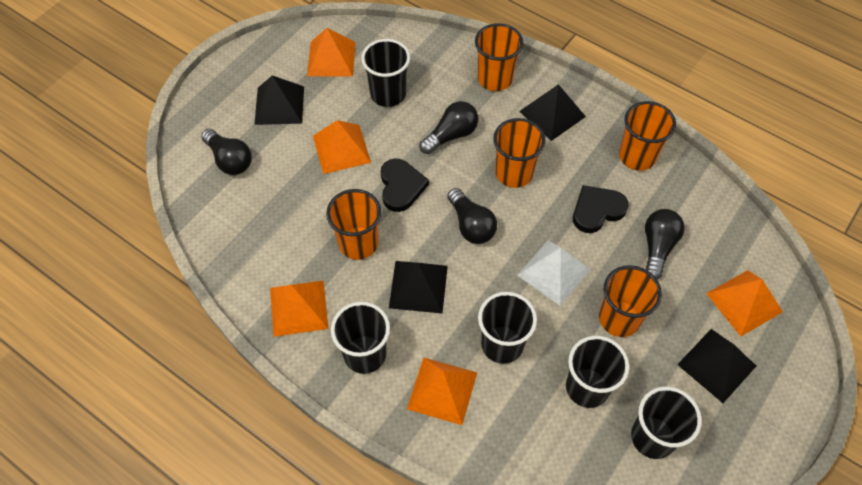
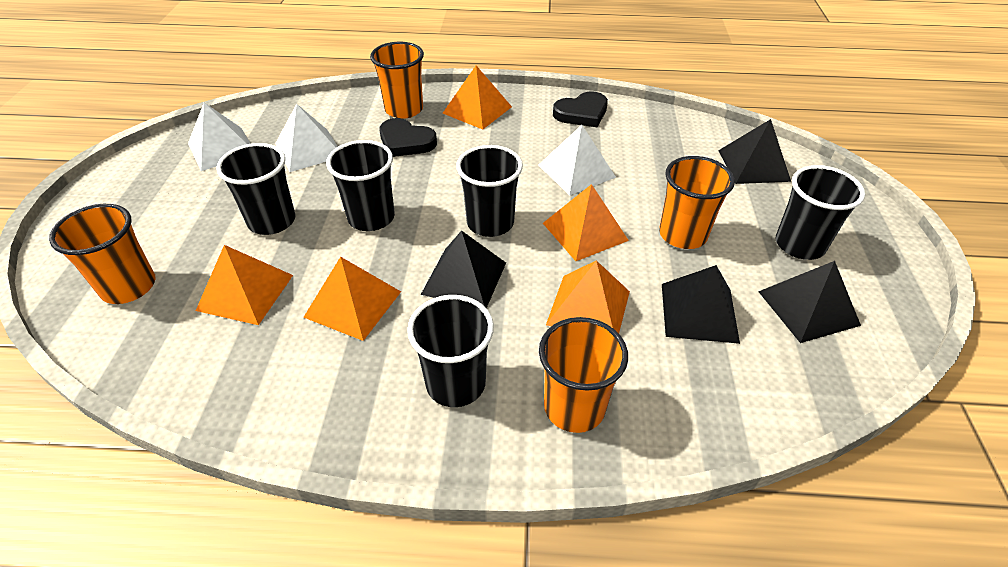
black light bulb: 4 -> 0
orange cup: 5 -> 4
white pyramid: 1 -> 3

